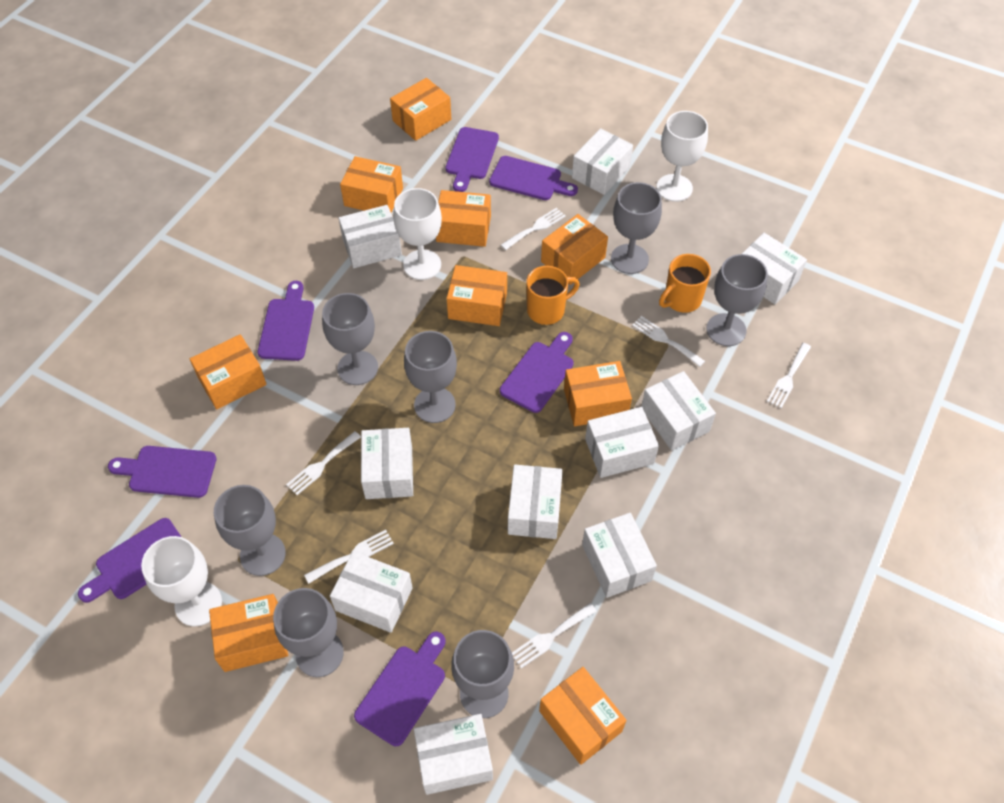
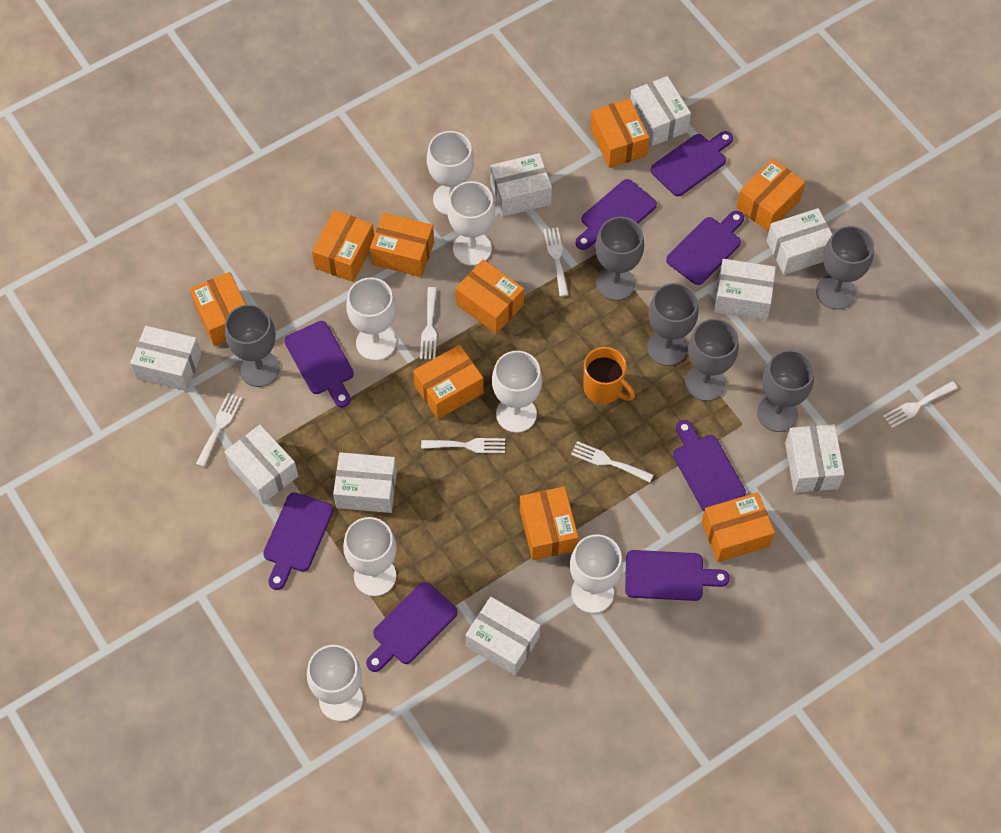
grey goblet: 7 -> 6
orange mug: 2 -> 1
purple cutting board: 7 -> 8
white box: 10 -> 9
white goblet: 3 -> 7

